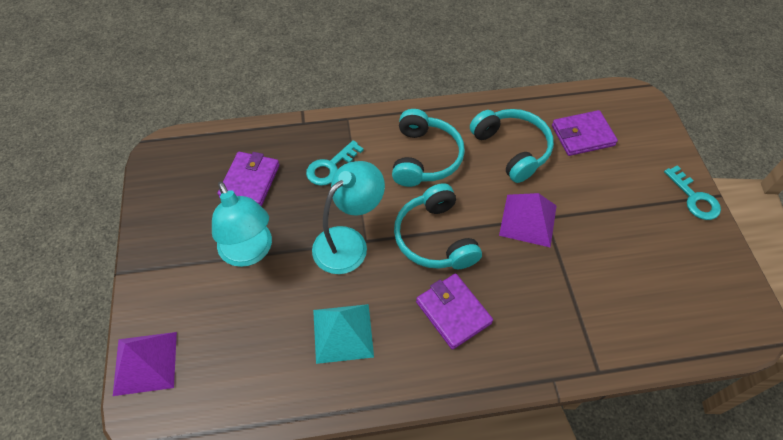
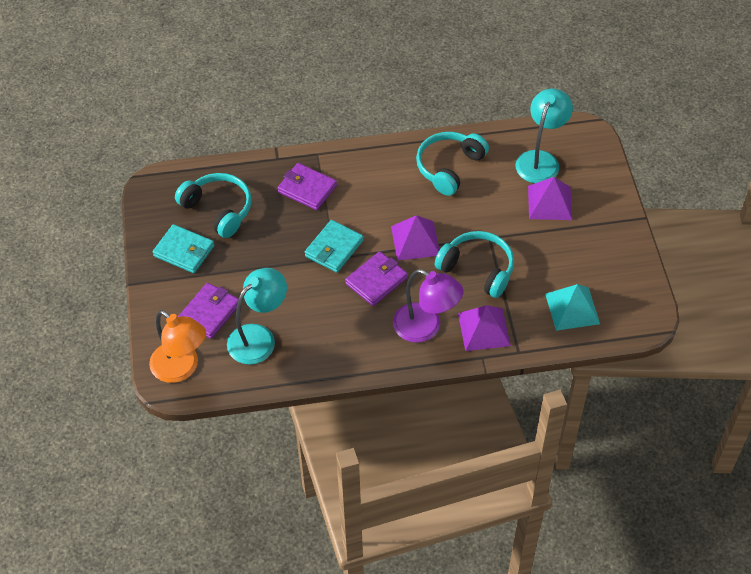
orange lamp: 0 -> 1
purple lamp: 0 -> 1
purple pyramid: 2 -> 3
turquoise key: 2 -> 0
turquoise wallet: 0 -> 2

